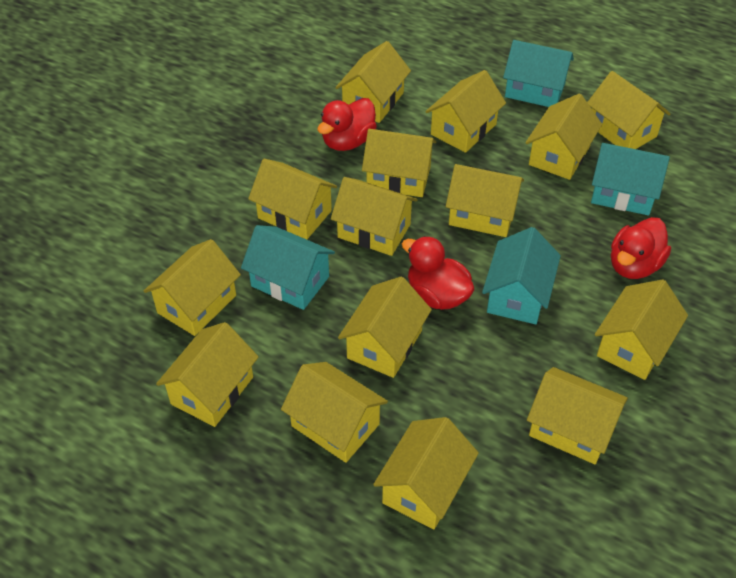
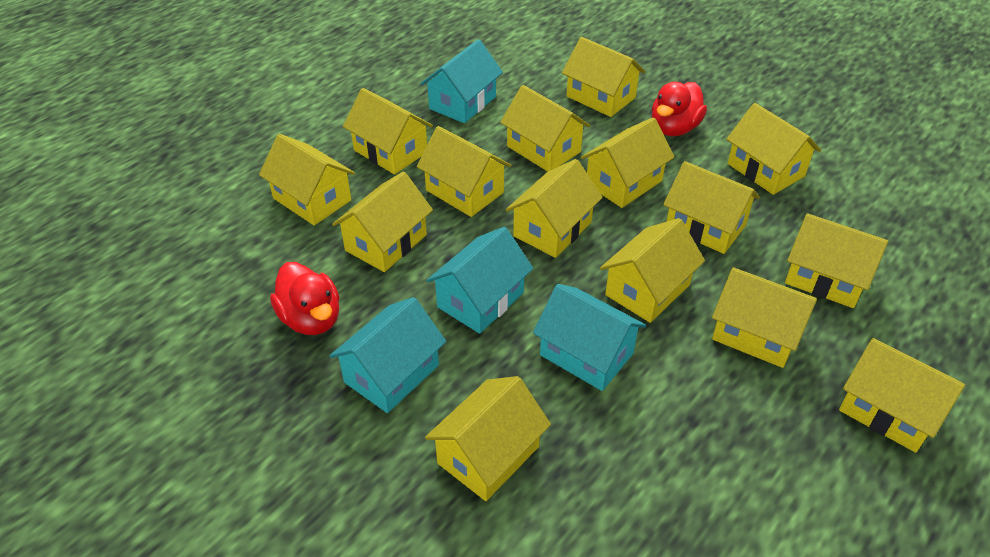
red duck: 3 -> 2

